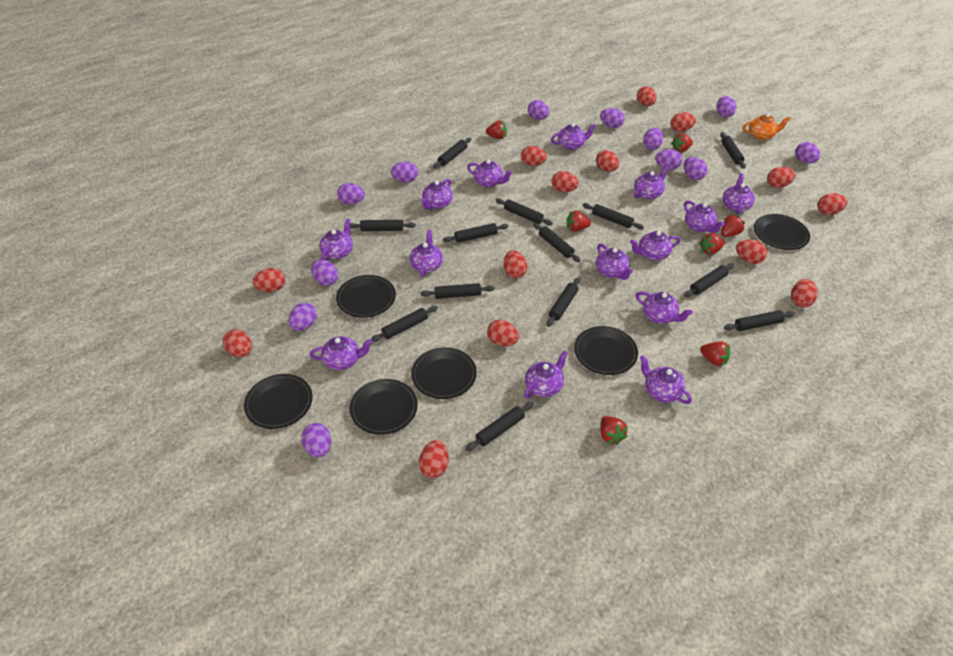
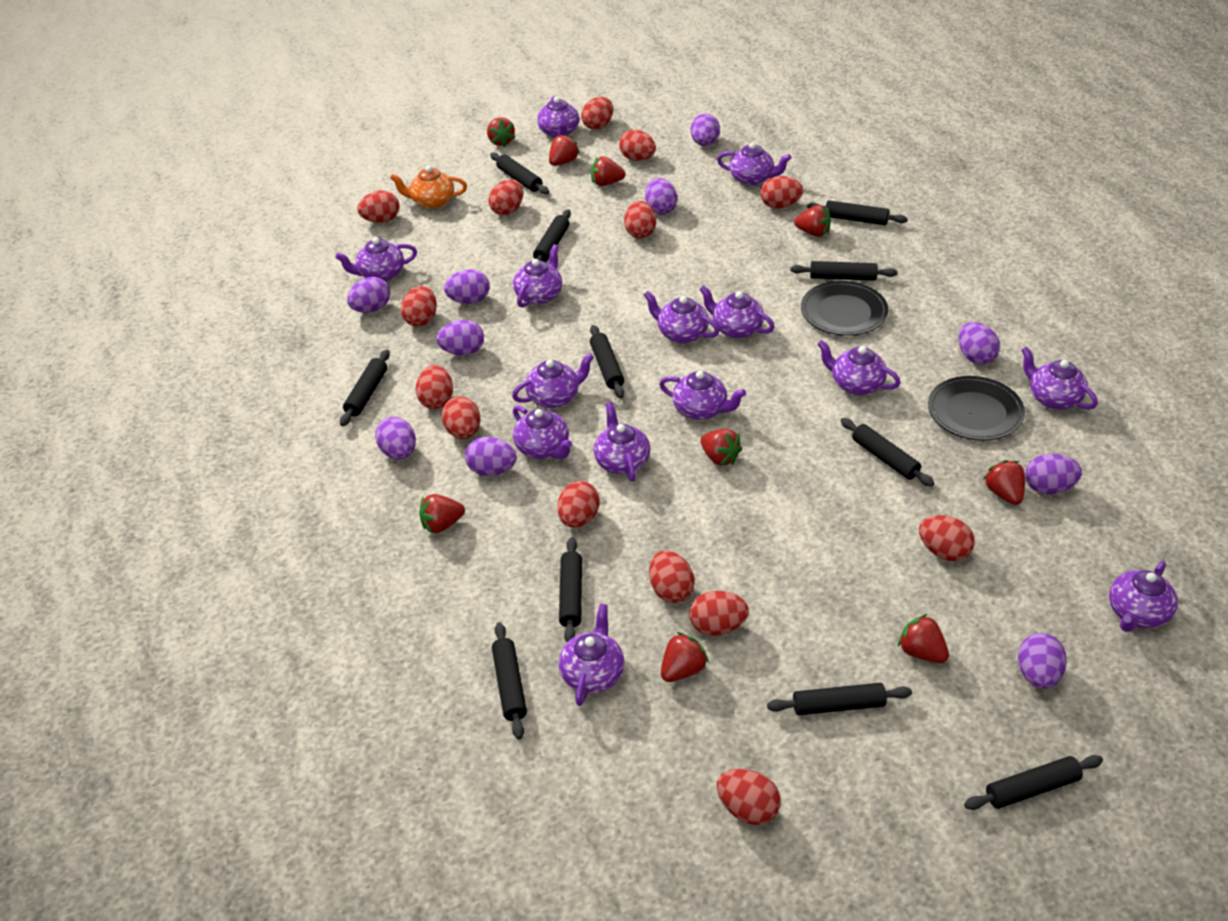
black plate: 6 -> 2
black rolling pin: 13 -> 11
purple egg: 12 -> 10
red strawberry: 7 -> 9

